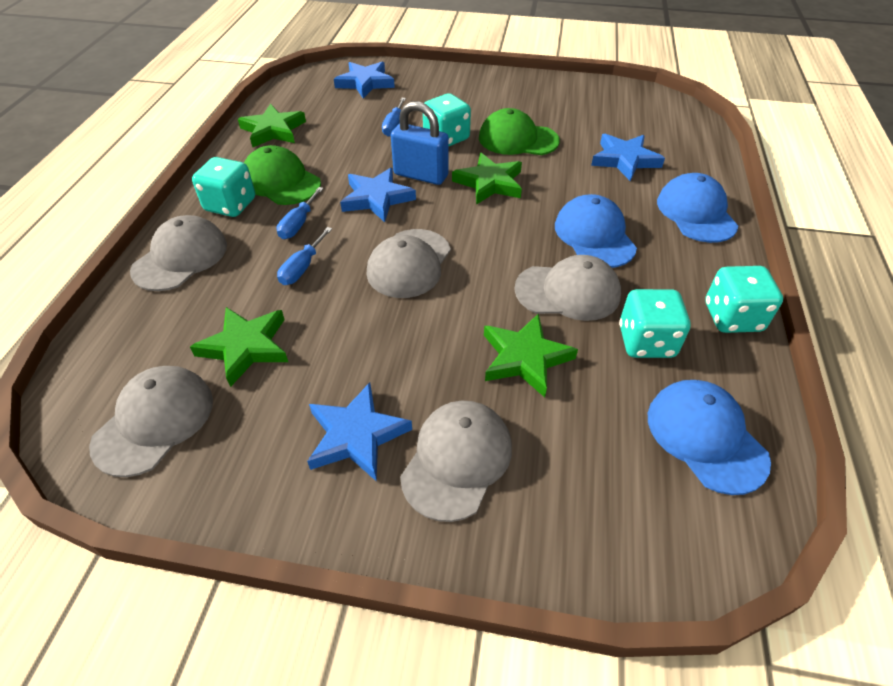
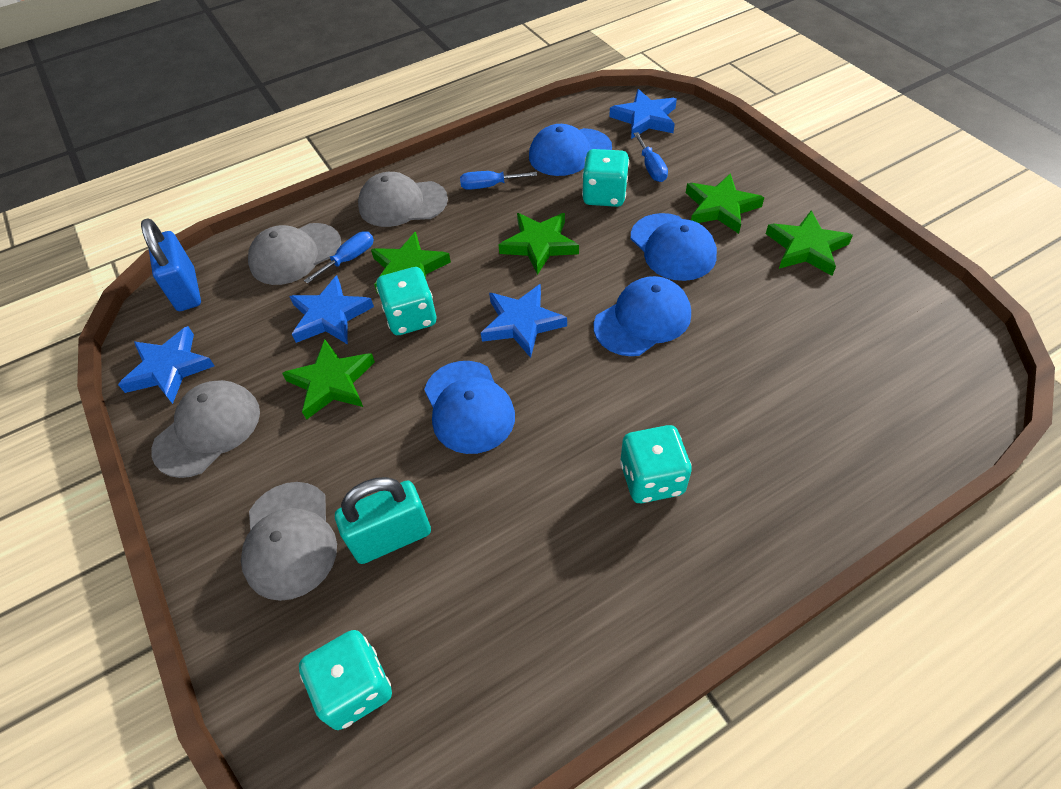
blue cap: 3 -> 4
green cap: 2 -> 0
green star: 4 -> 5
grey cap: 5 -> 4
turquoise padlock: 0 -> 1

